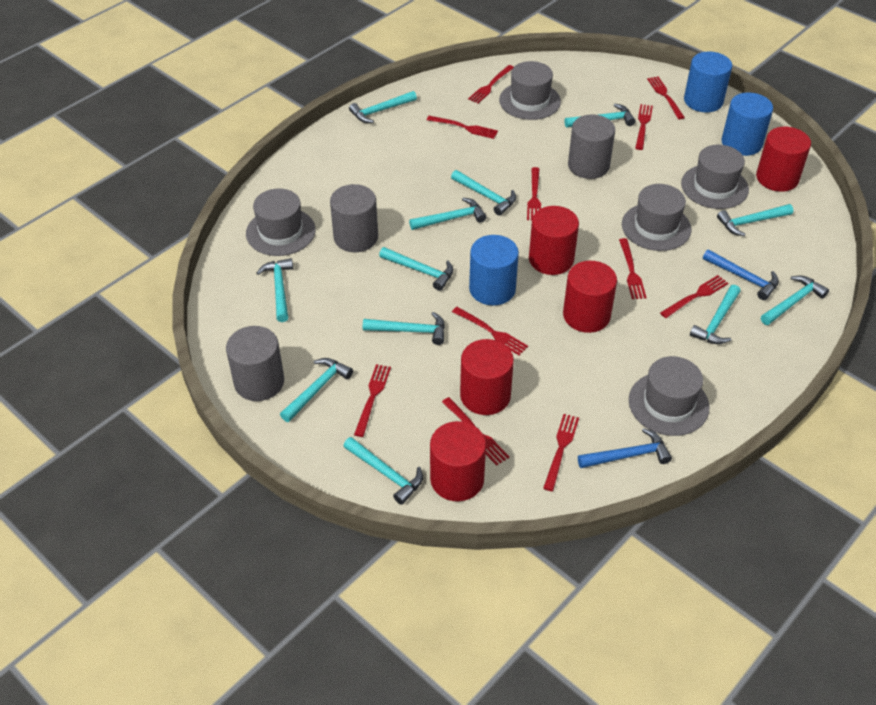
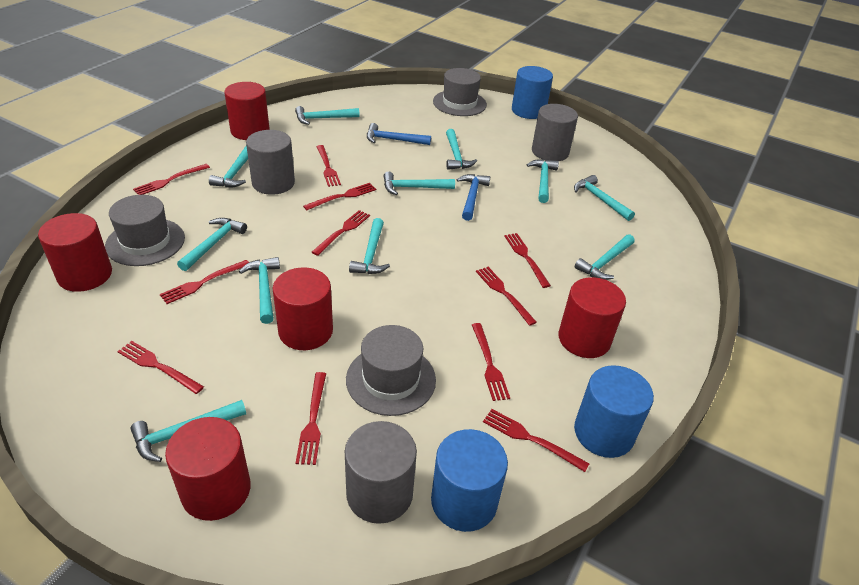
grey hat: 5 -> 3
turquoise hammer: 12 -> 11

